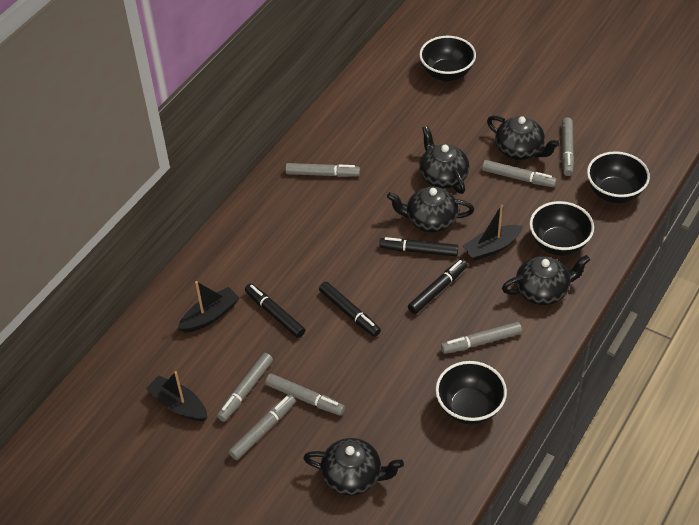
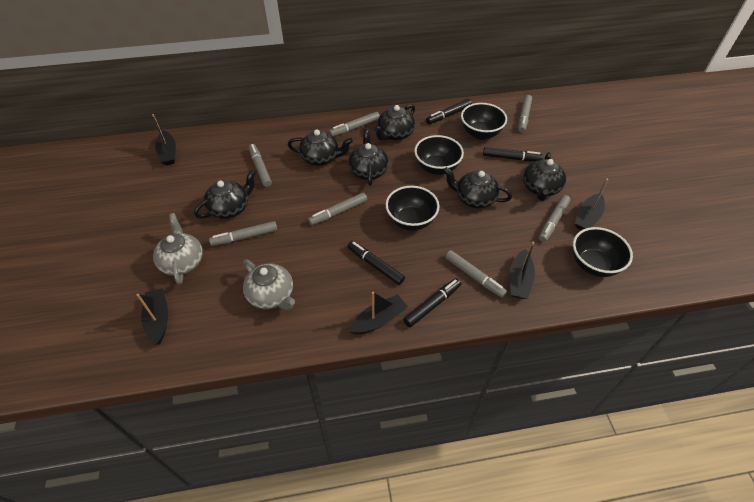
black boat: 3 -> 5
black teapot: 5 -> 6
grey teapot: 0 -> 2

